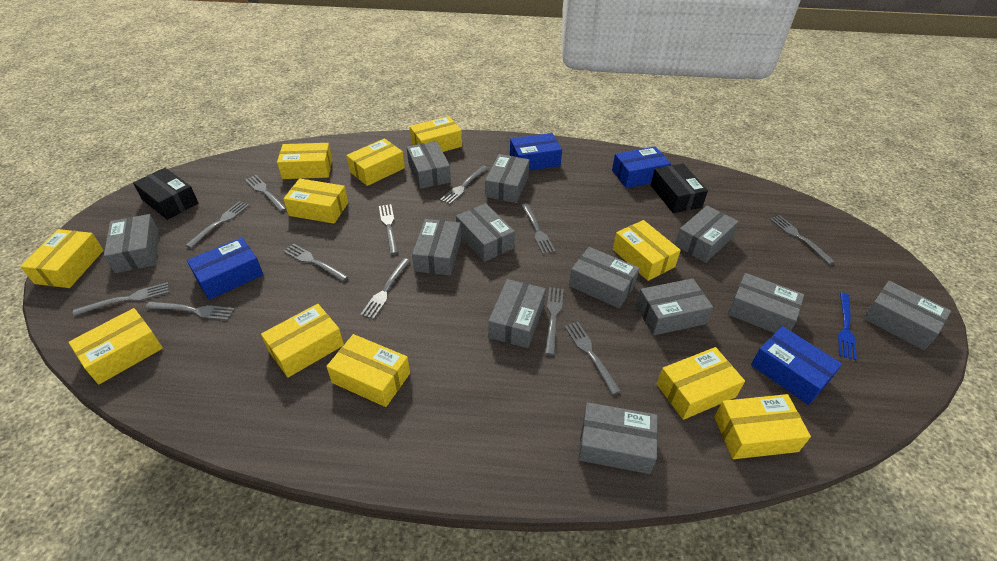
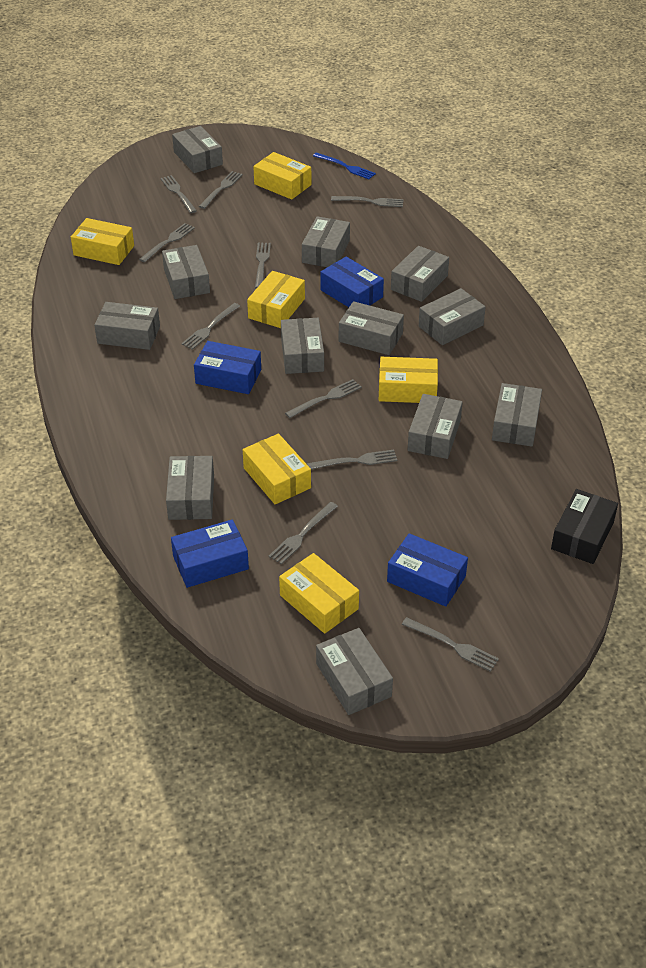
black box: 2 -> 1
grey fork: 12 -> 10
yellow box: 11 -> 6

